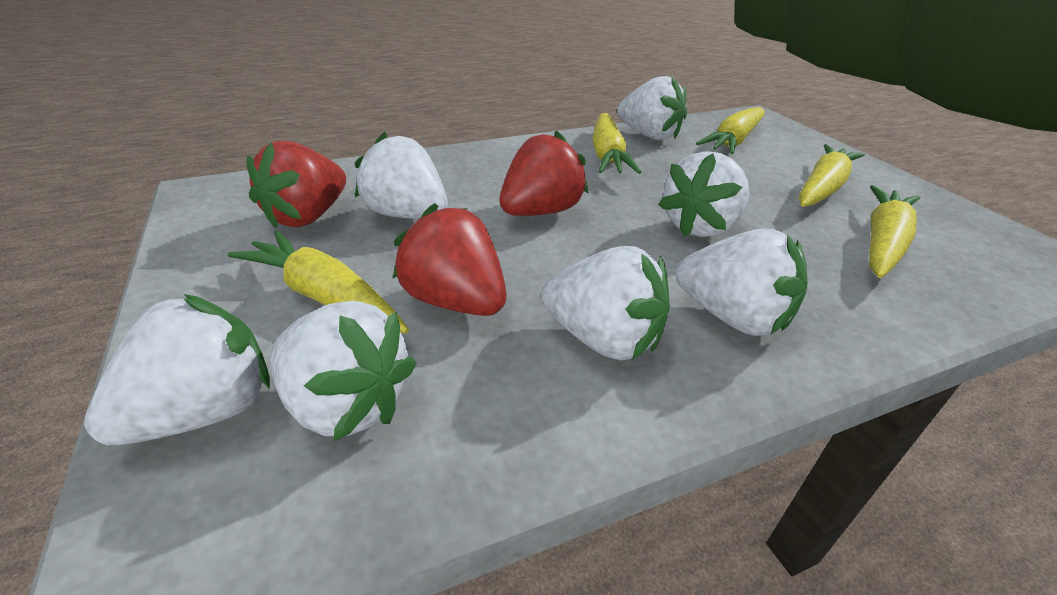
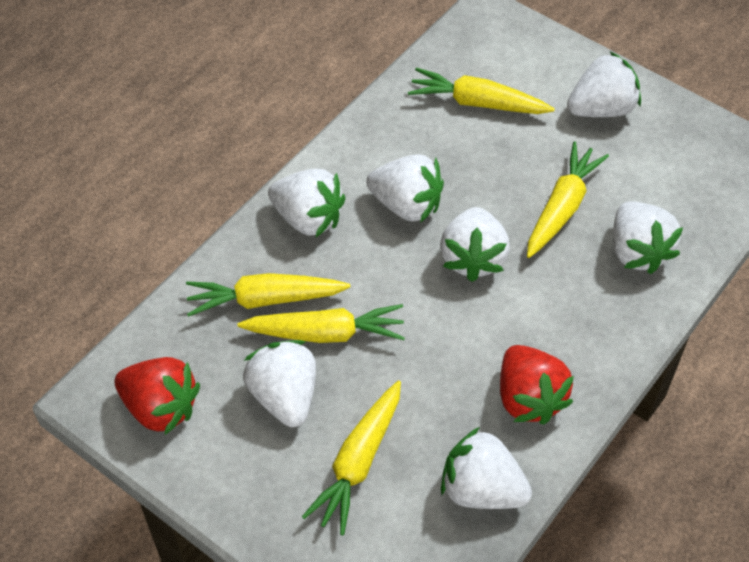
red strawberry: 3 -> 2

